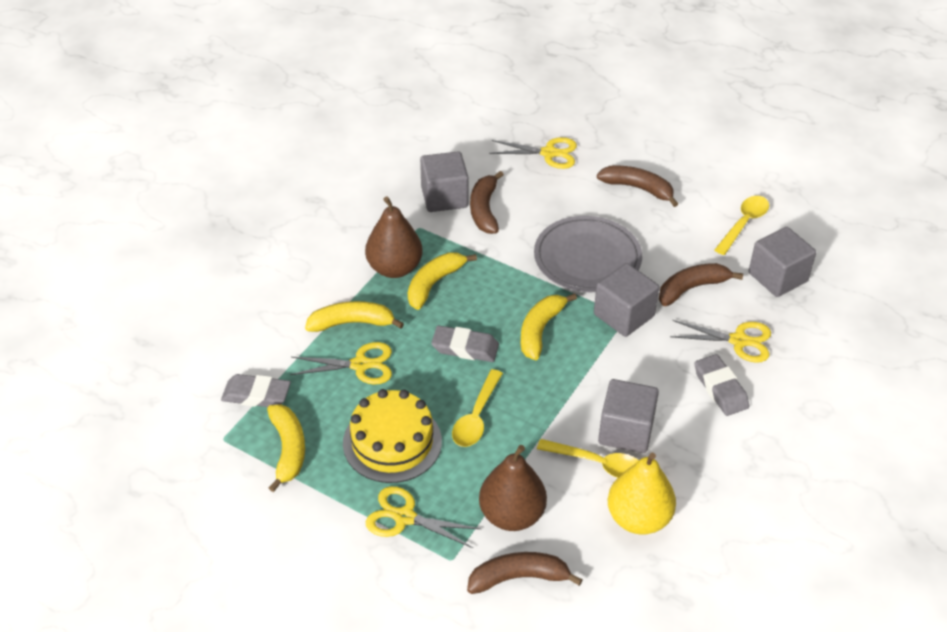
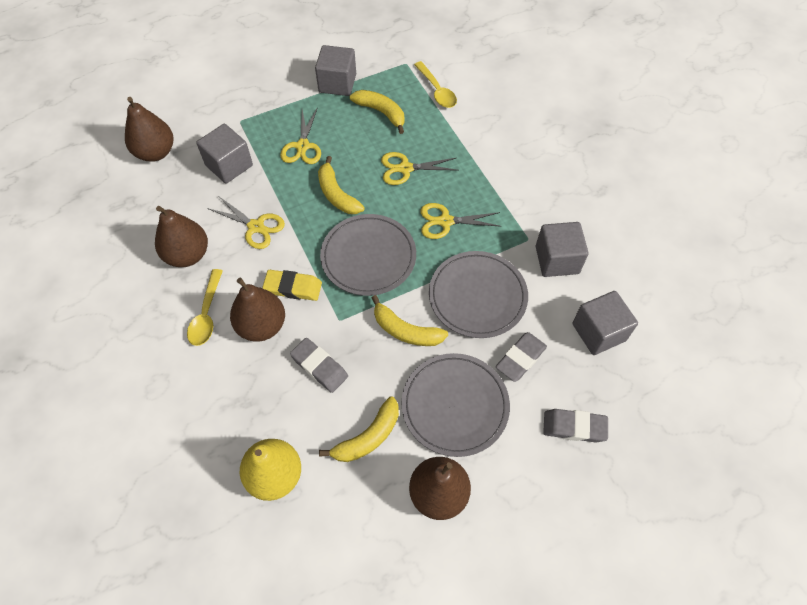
brown banana: 4 -> 0
brown pear: 2 -> 4
grey plate: 1 -> 3
yellow cake: 1 -> 0
yellow eraser: 0 -> 1
yellow spoon: 3 -> 2

